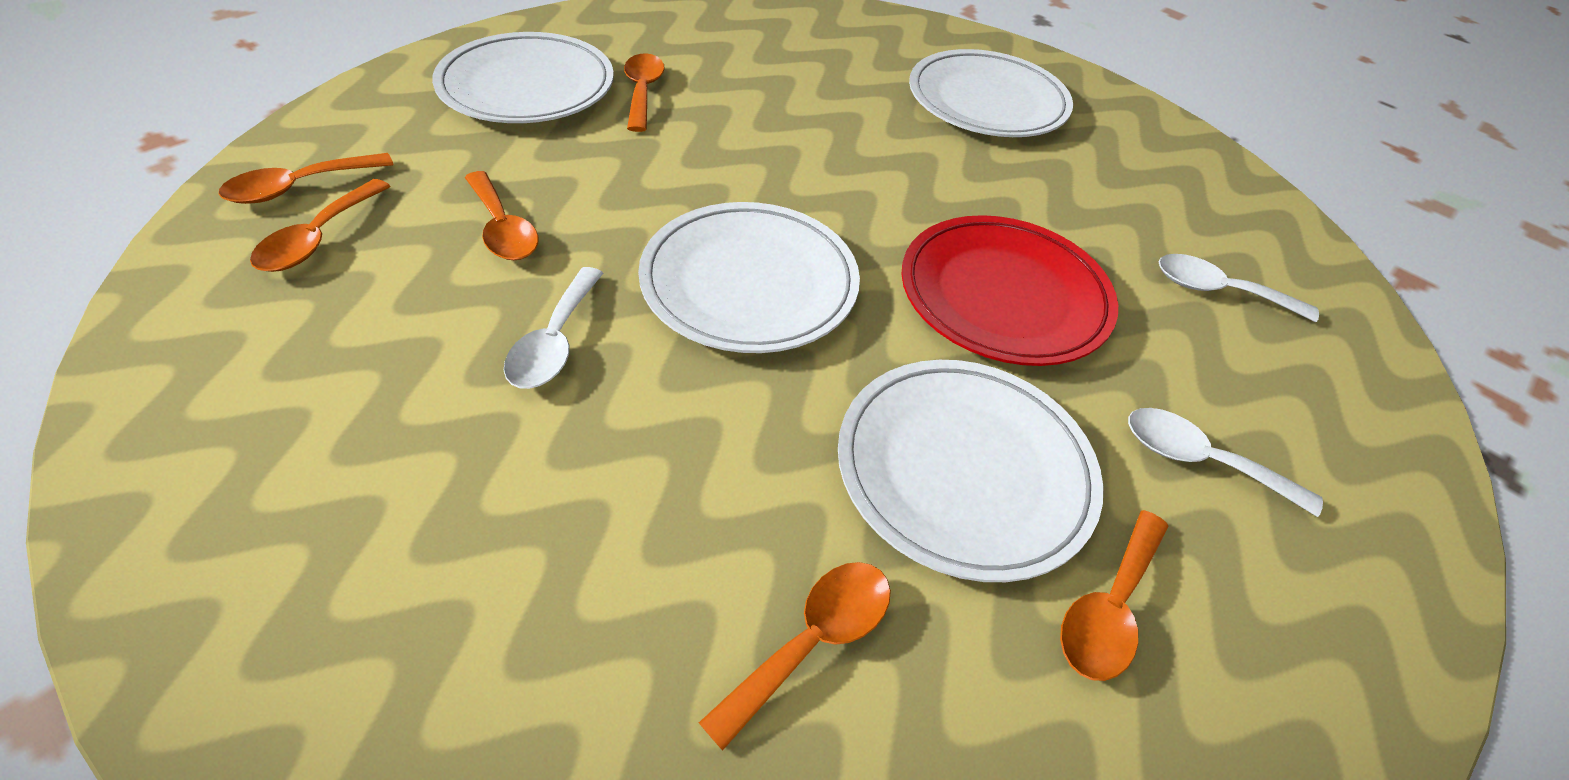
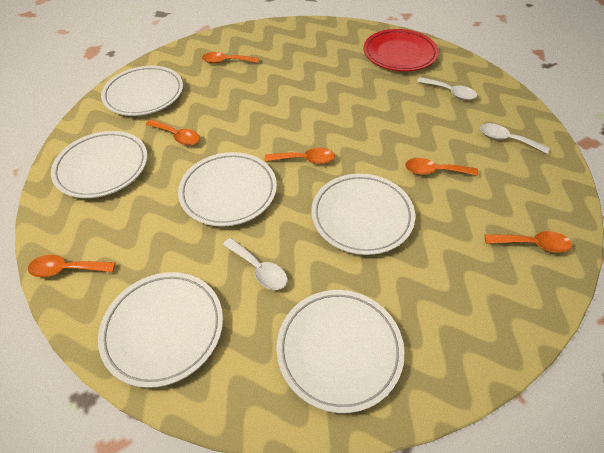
white plate: 4 -> 6

